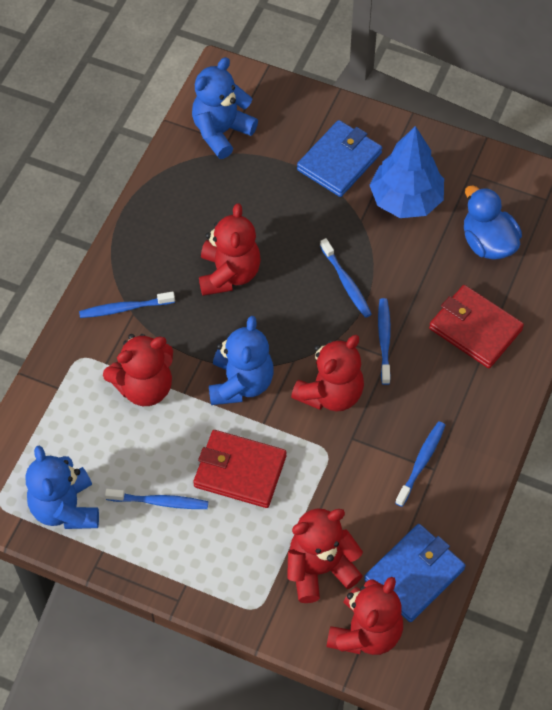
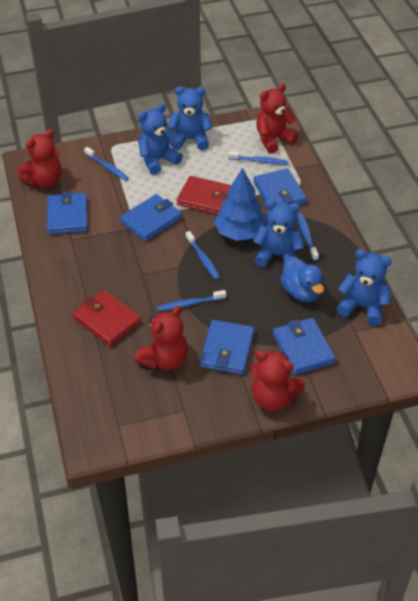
blue teddy bear: 3 -> 4
blue wallet: 2 -> 5
red teddy bear: 5 -> 4

